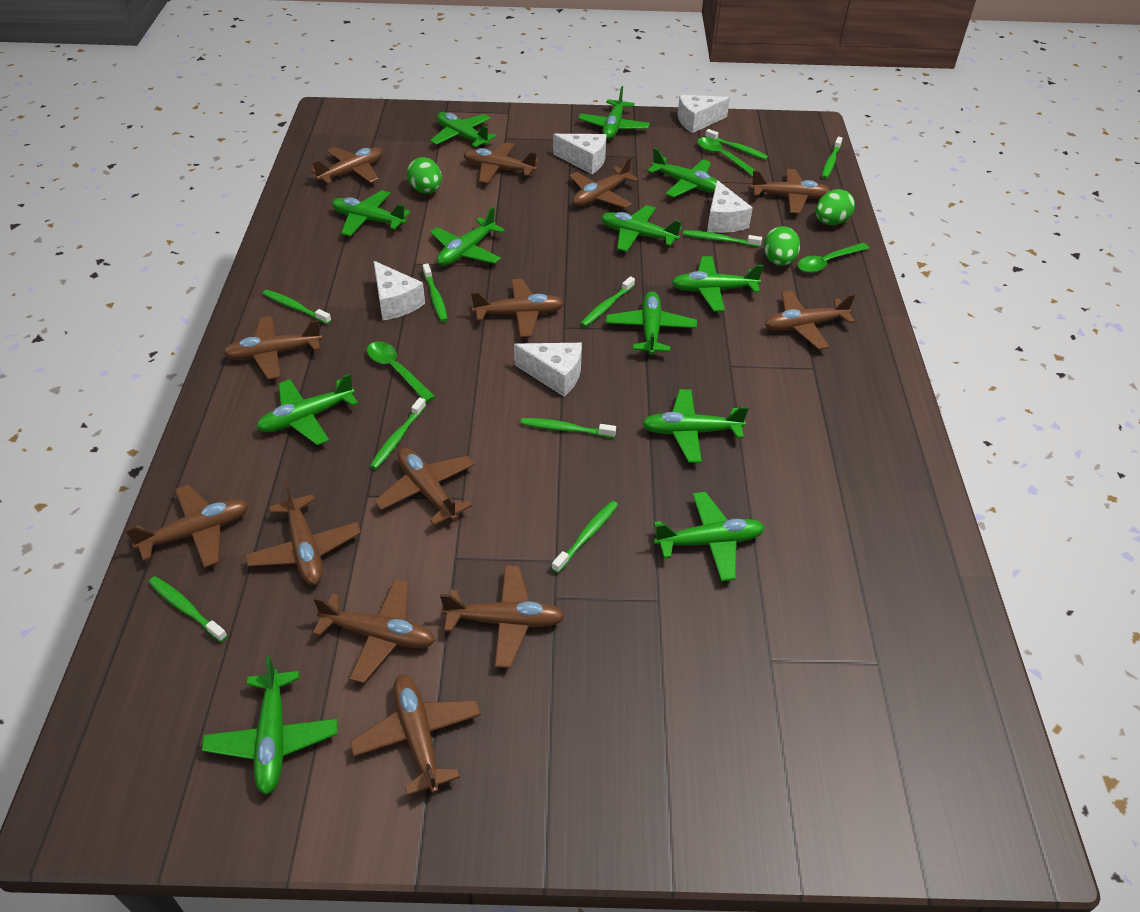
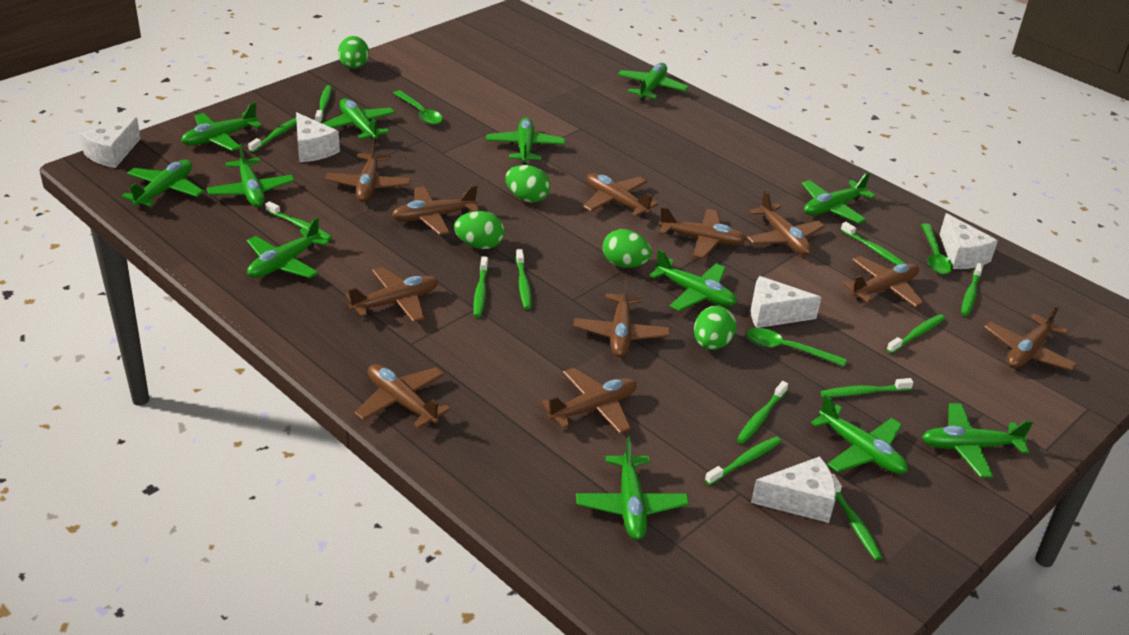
brown plane: 13 -> 11
green egg: 3 -> 5
green toothbrush: 10 -> 12

